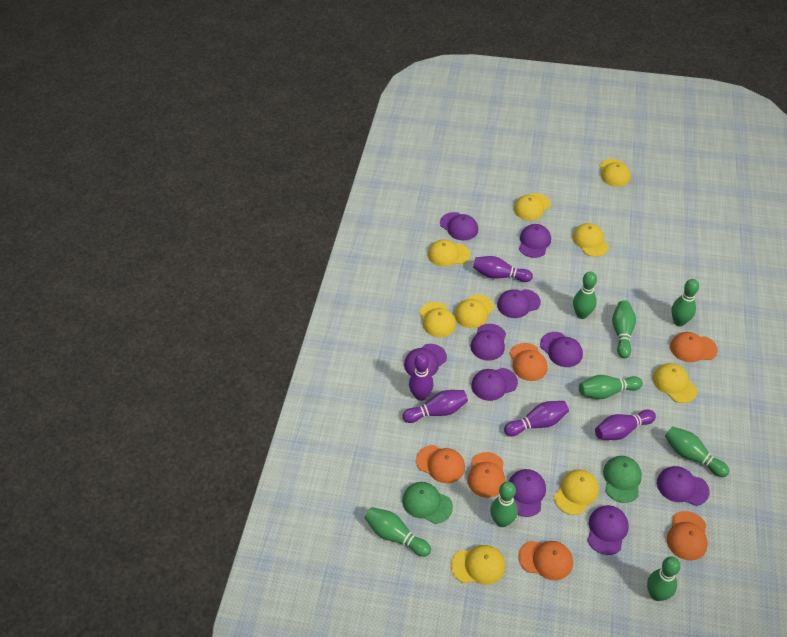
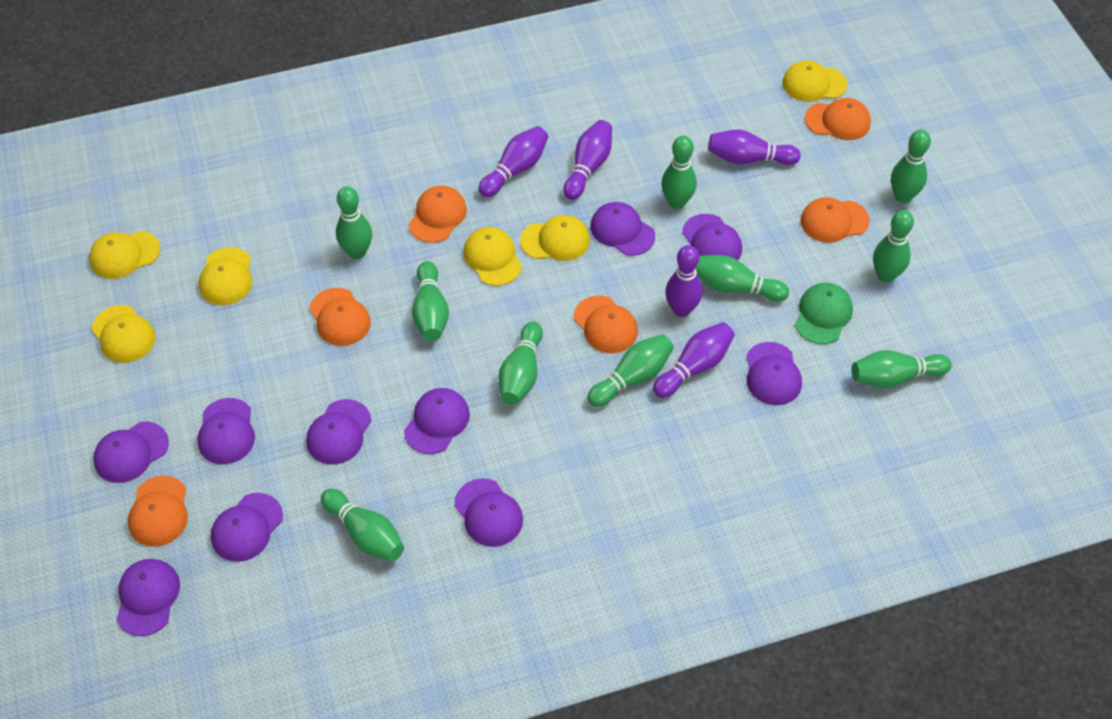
green bowling pin: 8 -> 10
green cap: 2 -> 1
yellow cap: 9 -> 6

